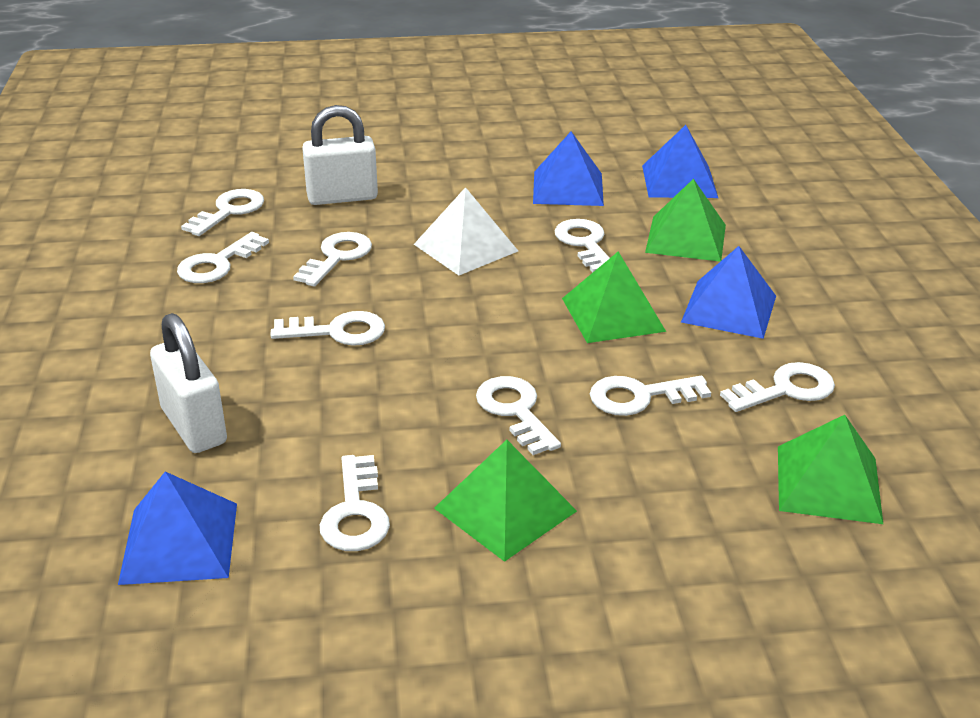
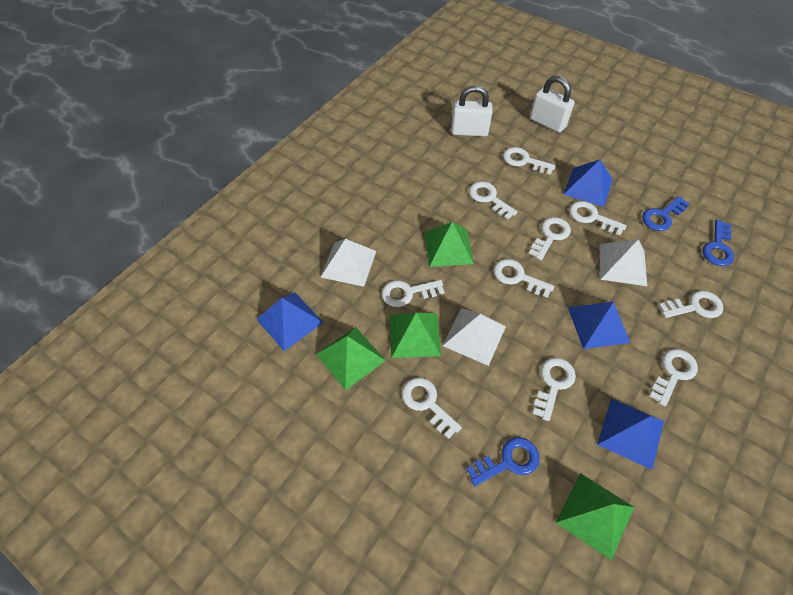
blue key: 0 -> 3
white key: 9 -> 10
white pyramid: 1 -> 3

